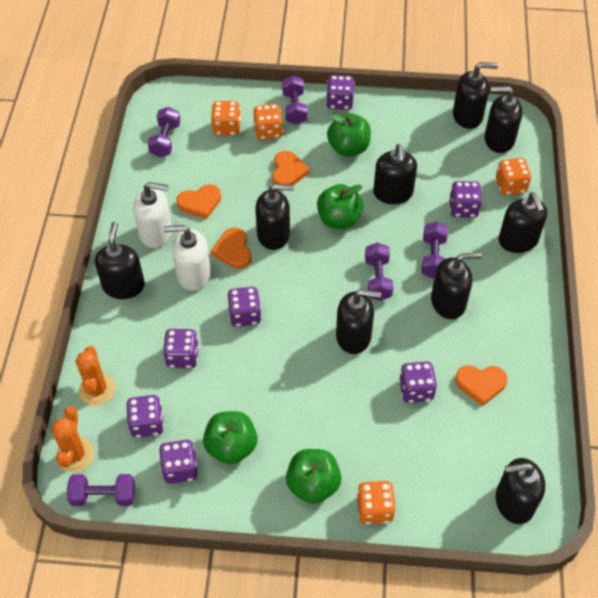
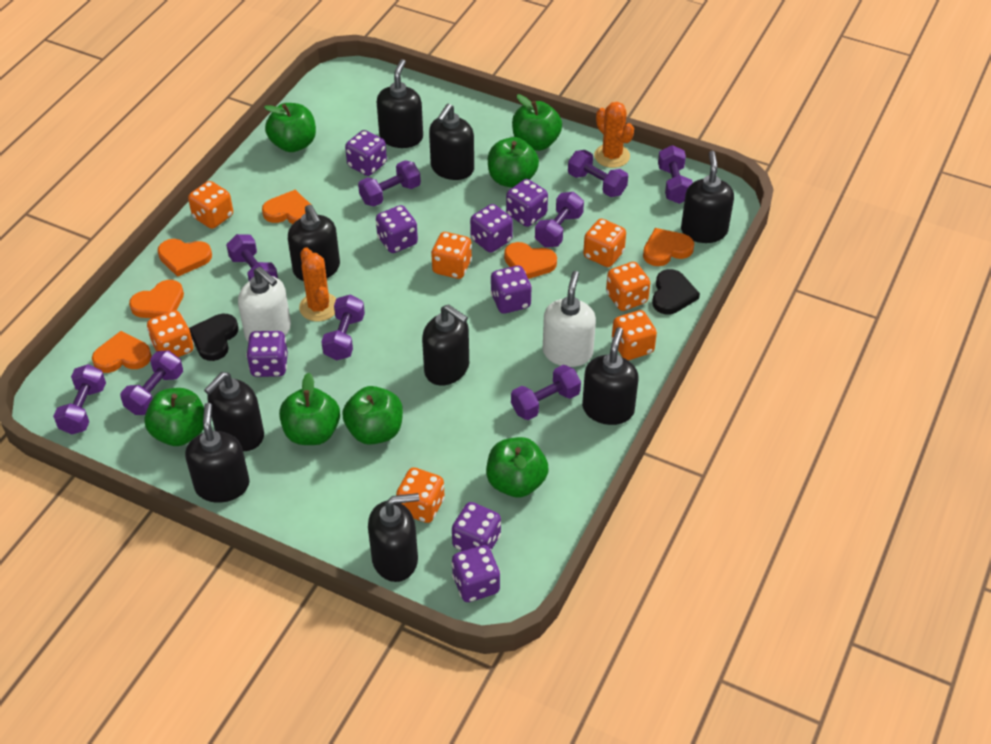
black heart: 0 -> 2
green apple: 4 -> 7
orange dice: 4 -> 7
orange heart: 4 -> 6
purple dice: 7 -> 8
purple dumbbell: 5 -> 9

